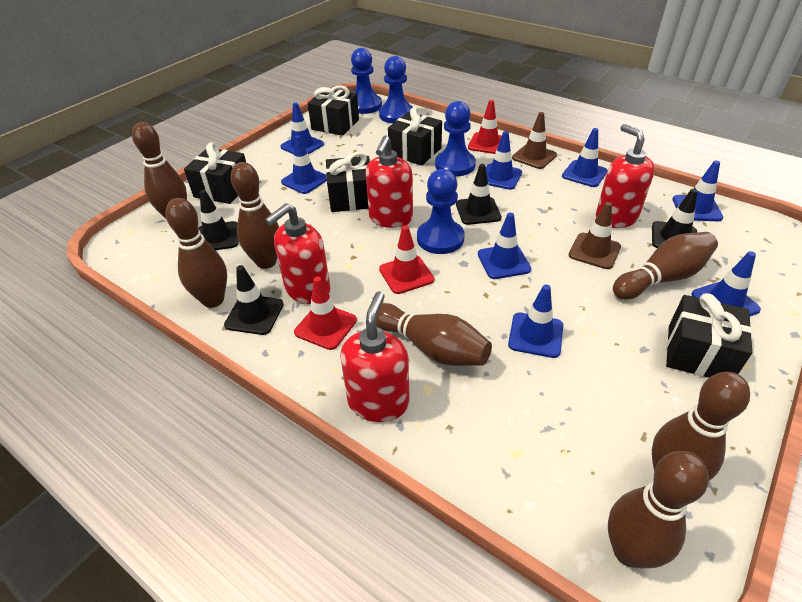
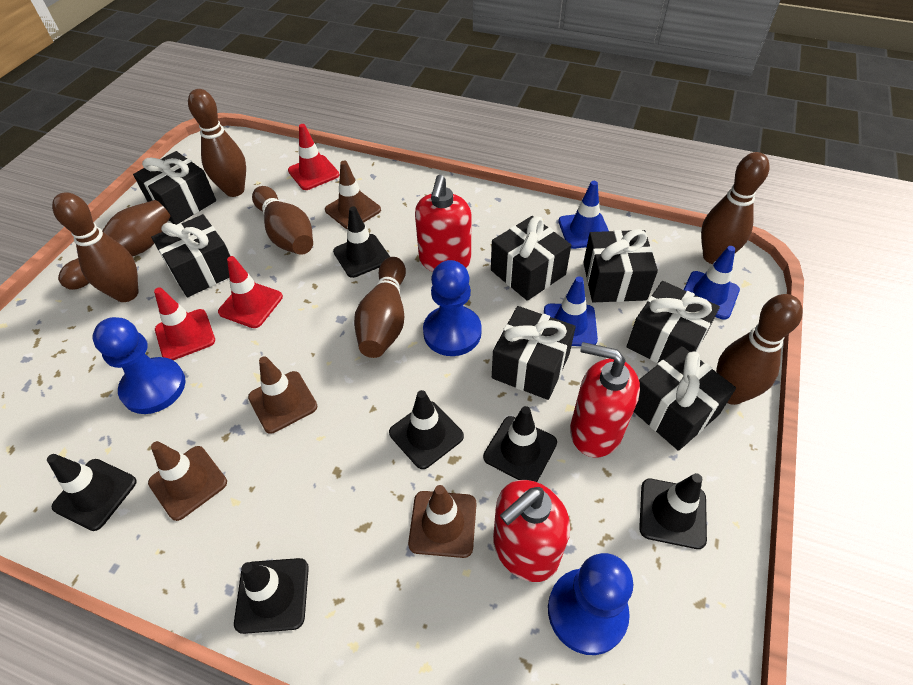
black gift: 5 -> 7
black traffic cone: 4 -> 6
blue pawn: 4 -> 3
blue traffic cone: 8 -> 3
brown traffic cone: 2 -> 4
red soap dispenser: 4 -> 3

